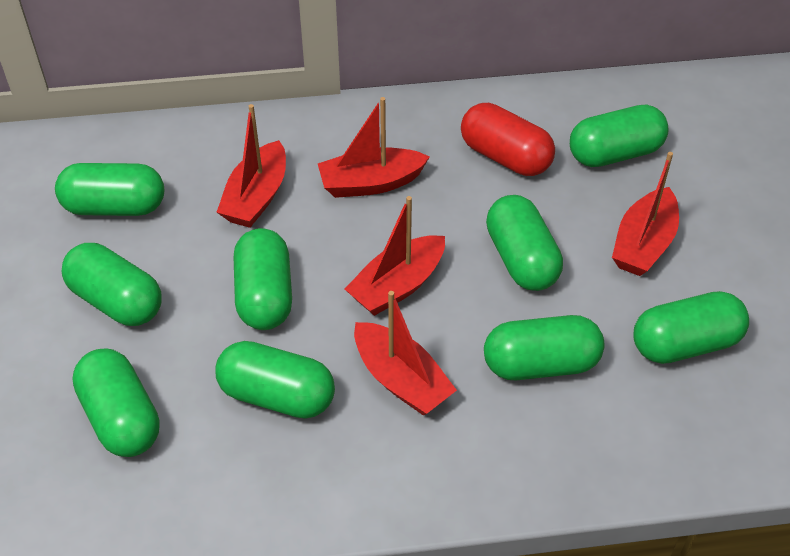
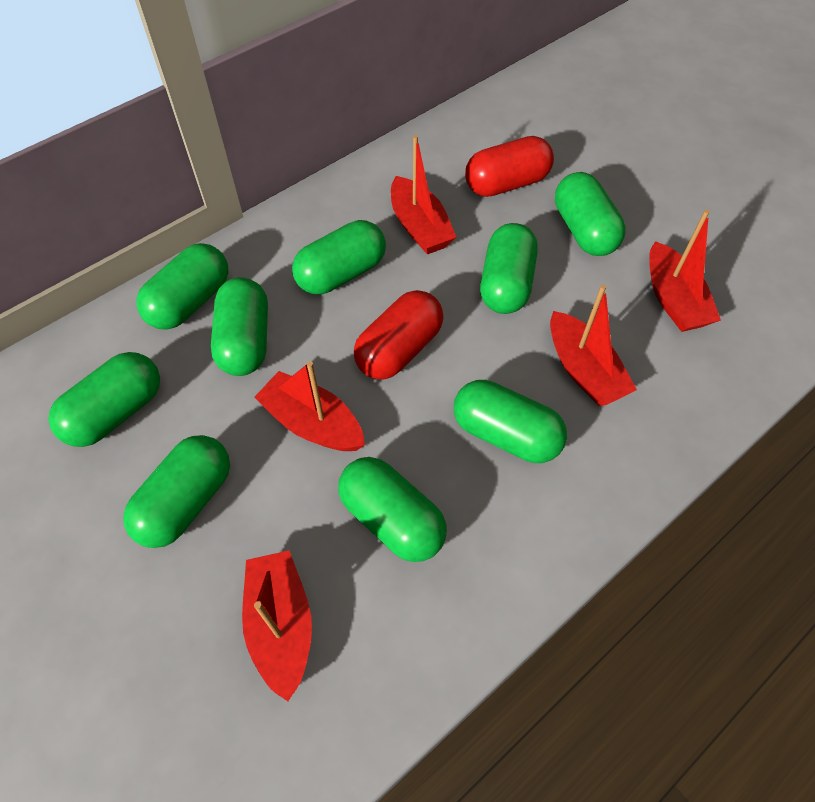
red capsule: 1 -> 2

